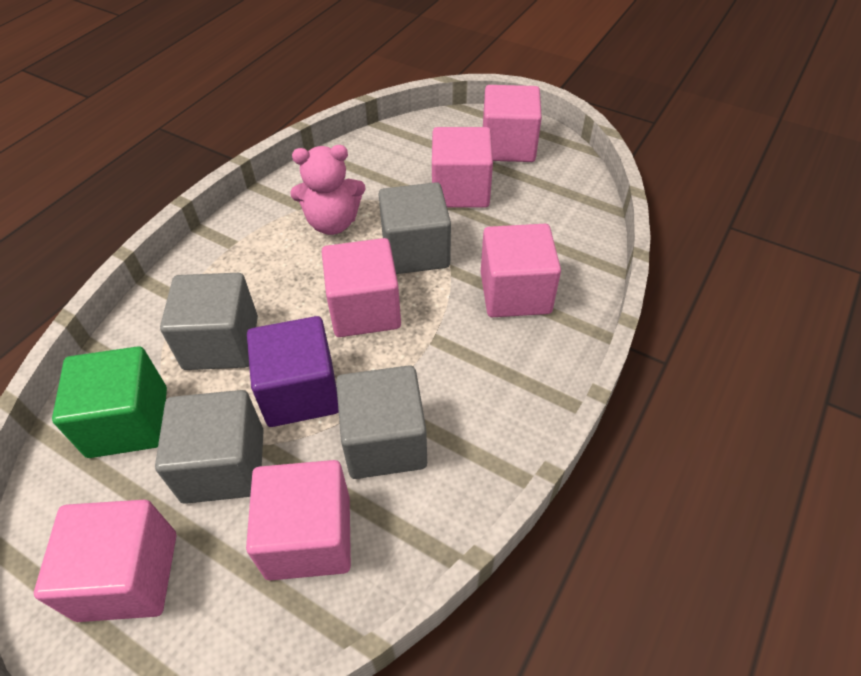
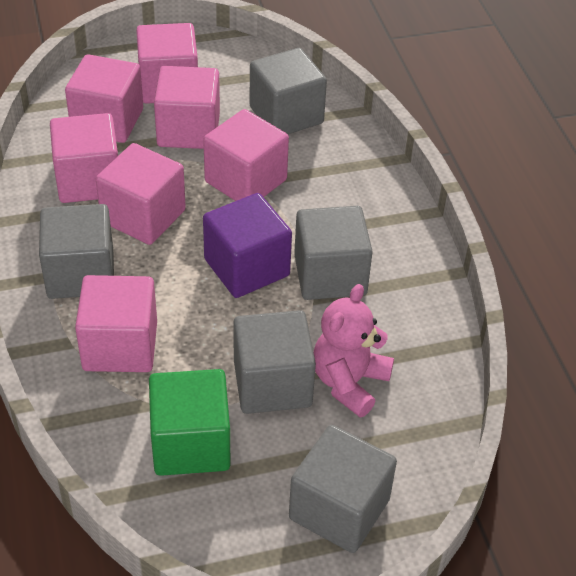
grey cube: 4 -> 5
pink cube: 6 -> 7

